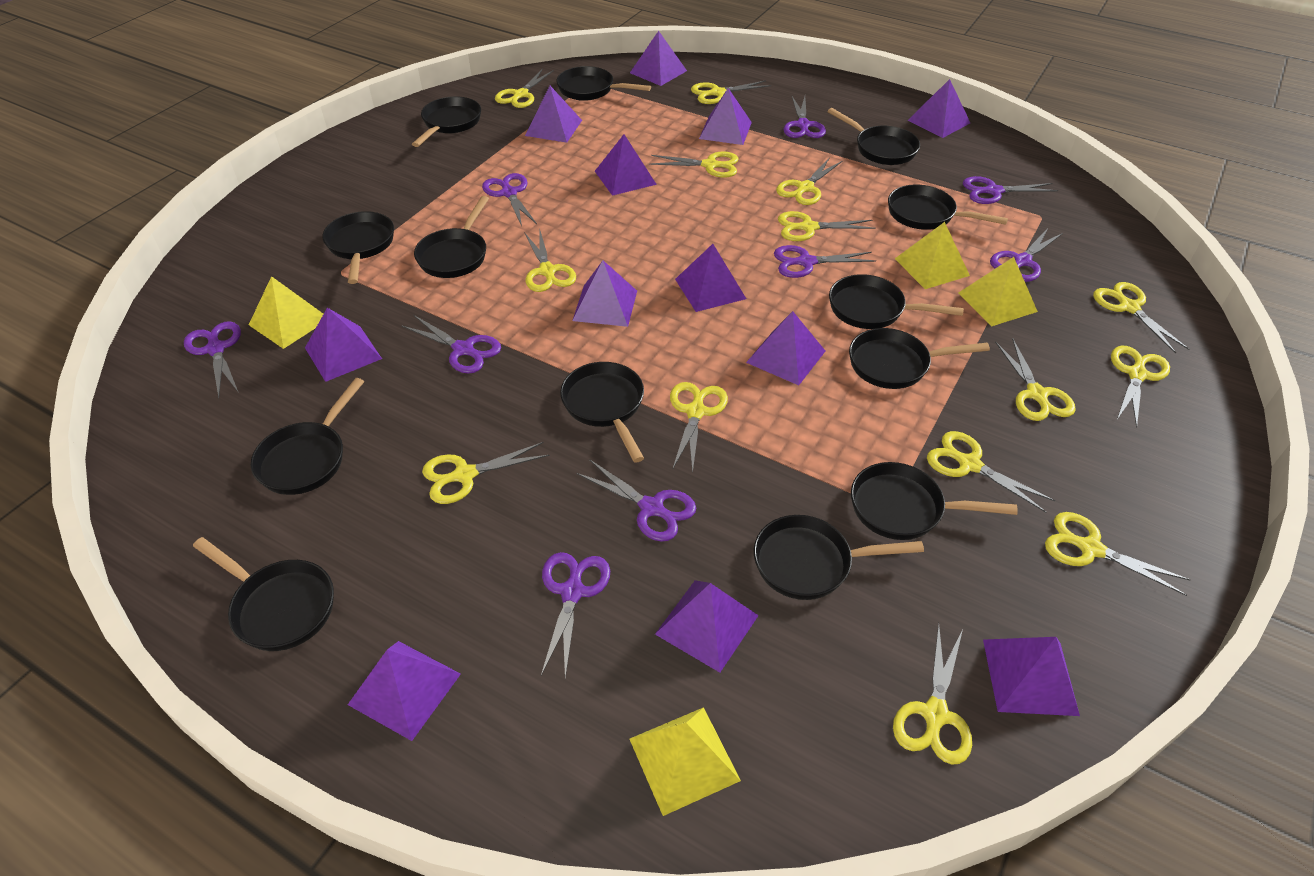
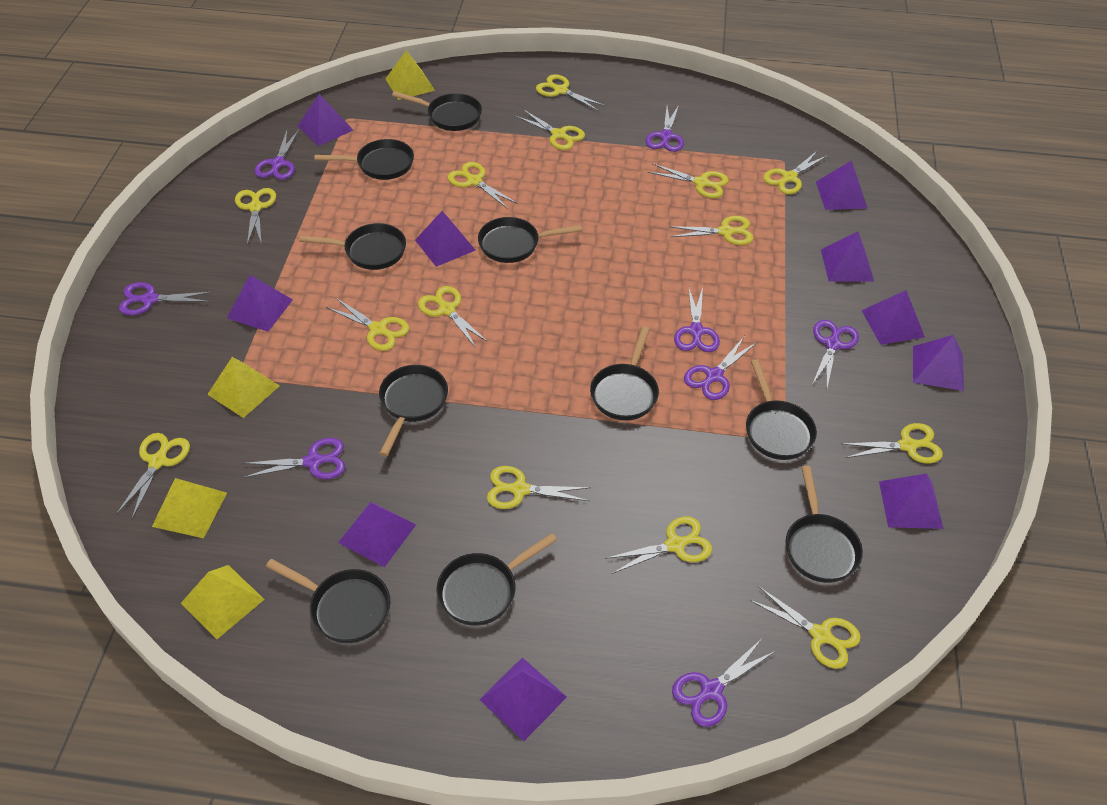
black pan: 13 -> 10
purple pyramid: 12 -> 10
purple scissors: 9 -> 8

